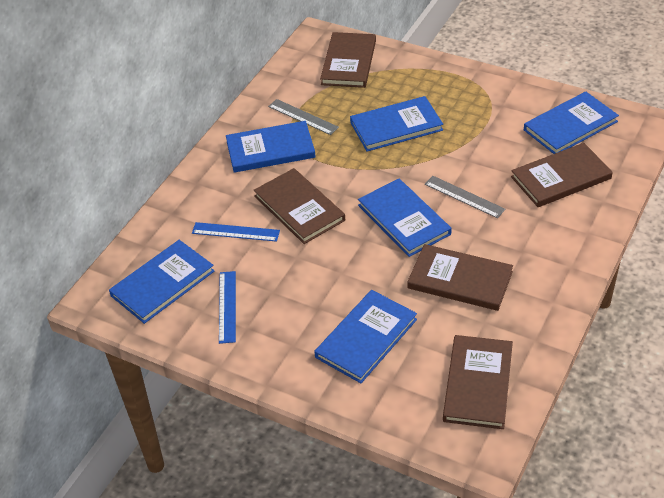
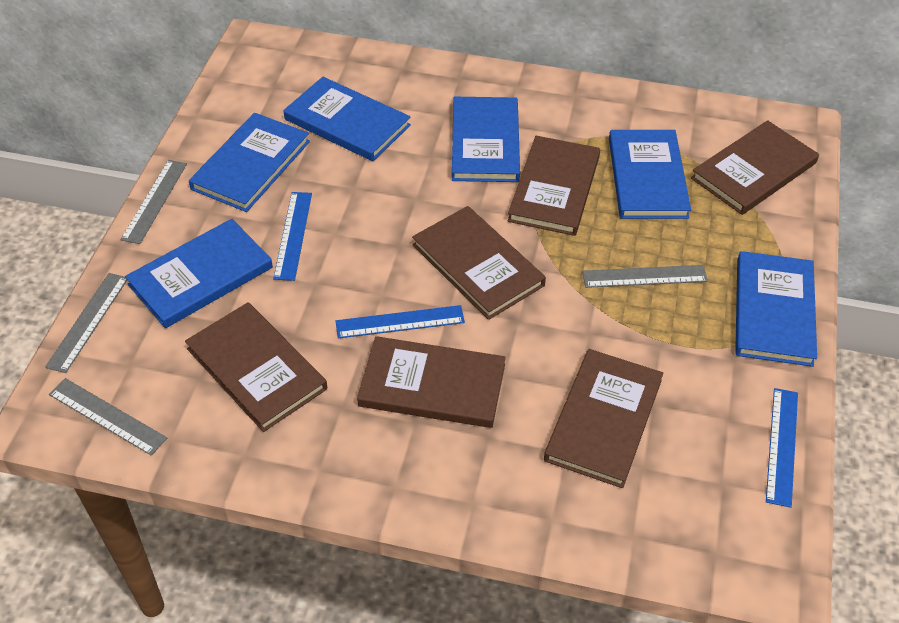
blue ruler: 2 -> 3
brown book: 5 -> 6
grey ruler: 2 -> 4

